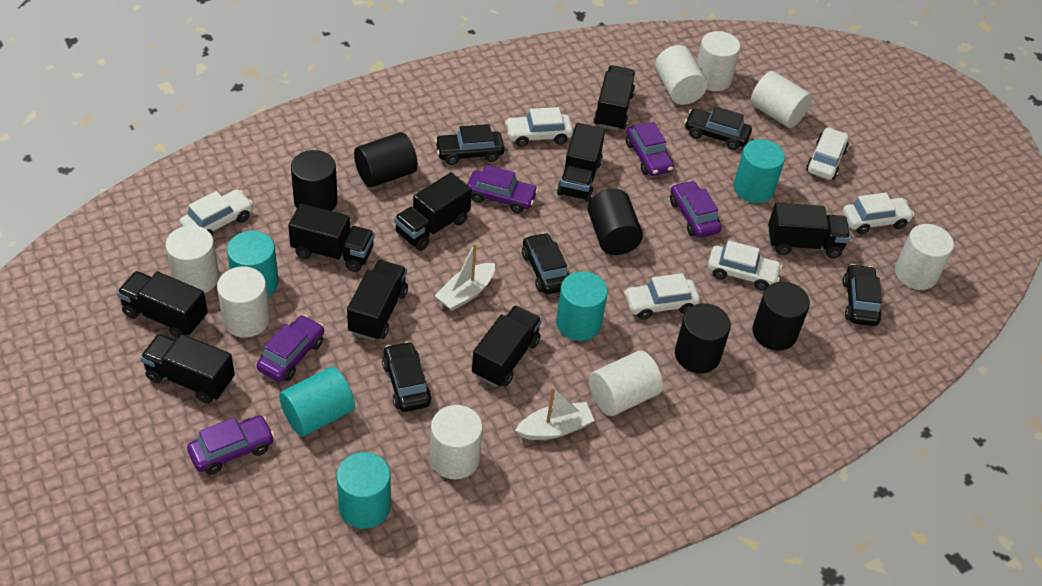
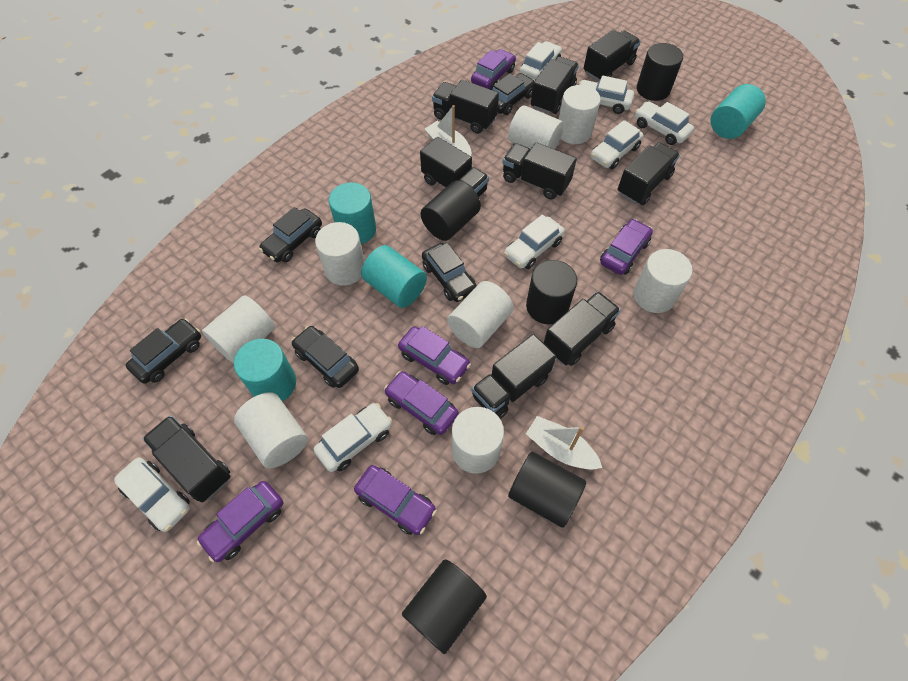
purple car: 5 -> 6
turquoise cylinder: 5 -> 4
white car: 6 -> 7

